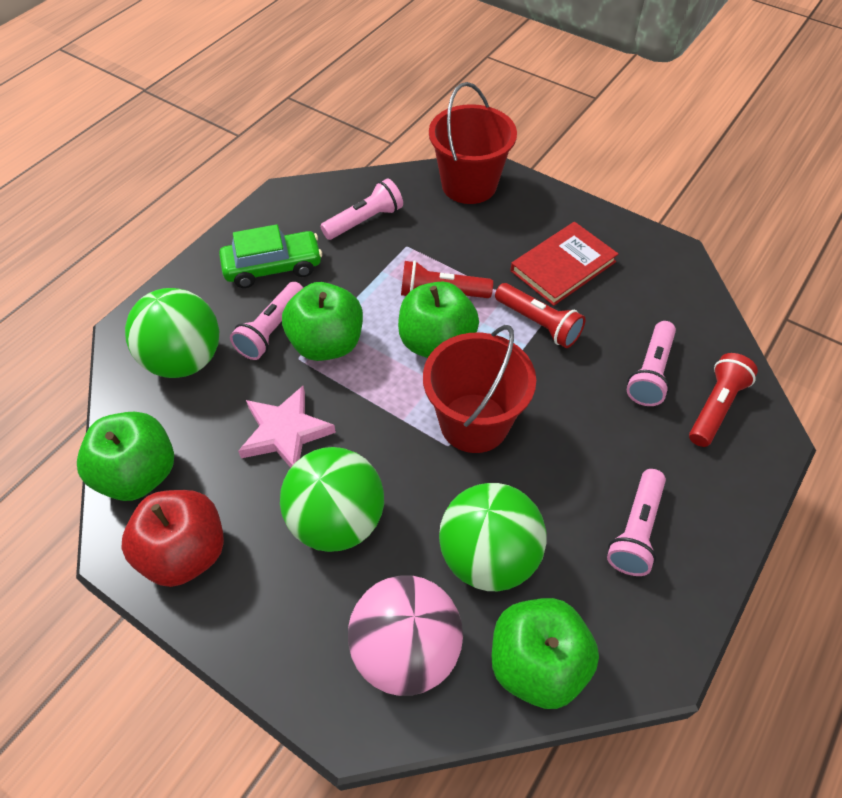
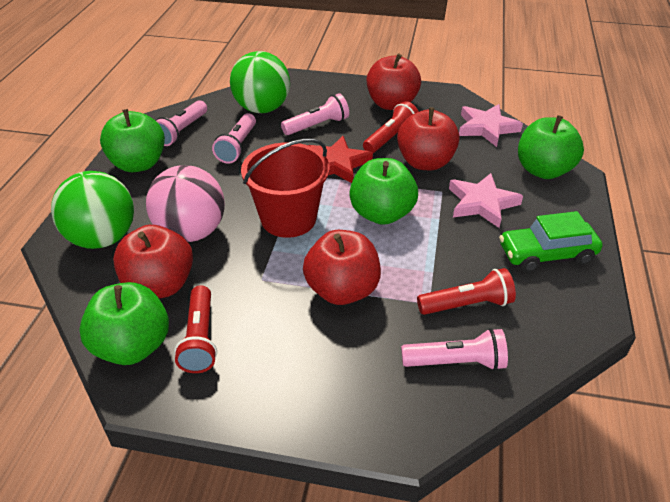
green ball: 3 -> 2
pink star: 1 -> 2
red apple: 1 -> 4
red book: 1 -> 0
red bucket: 2 -> 1
red star: 0 -> 1

